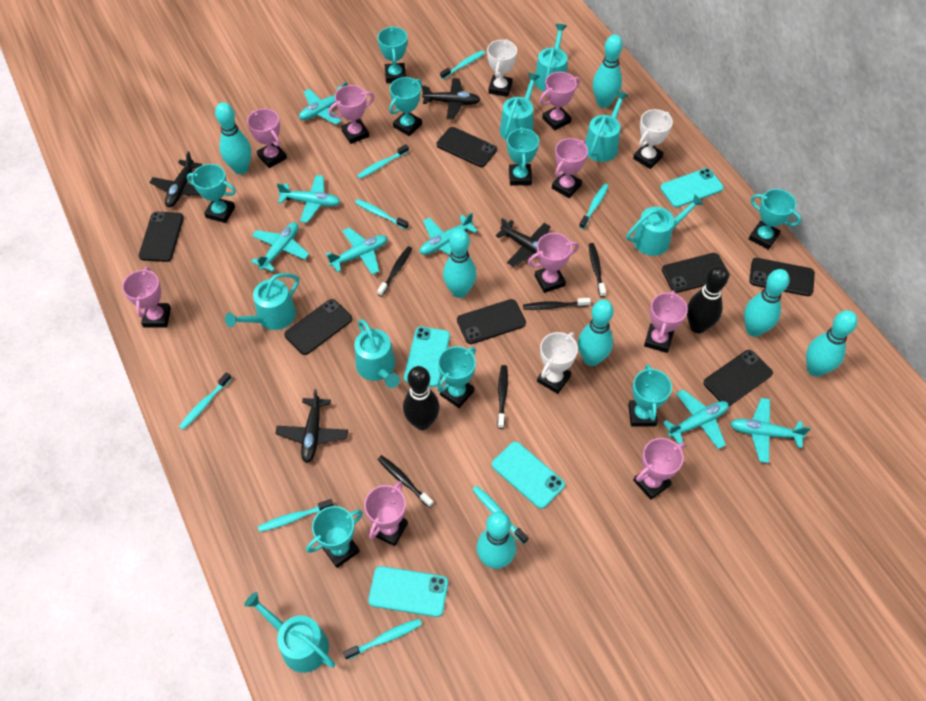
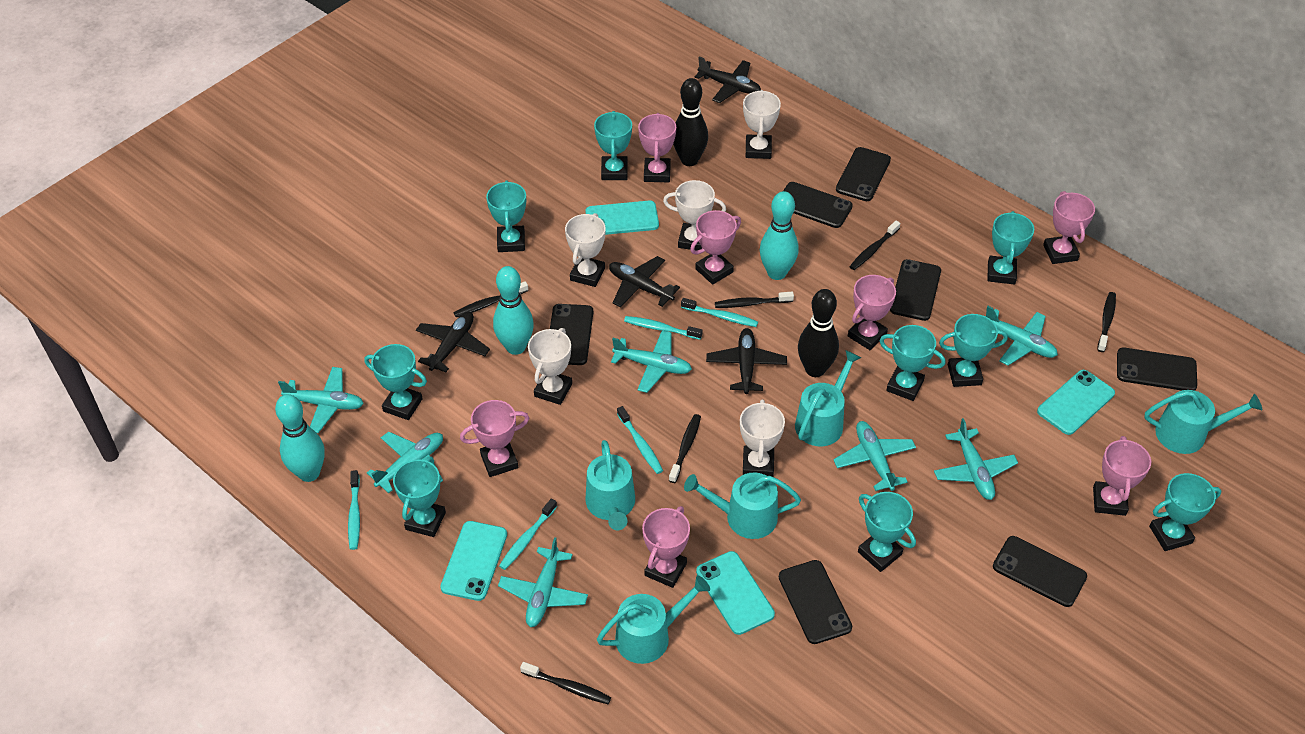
black toothbrush: 5 -> 6
pink trophy: 9 -> 7
turquoise bowling pin: 7 -> 3
turquoise toothbrush: 8 -> 5
turquoise trophy: 8 -> 9
turquoise watering can: 7 -> 5
white trophy: 3 -> 5

